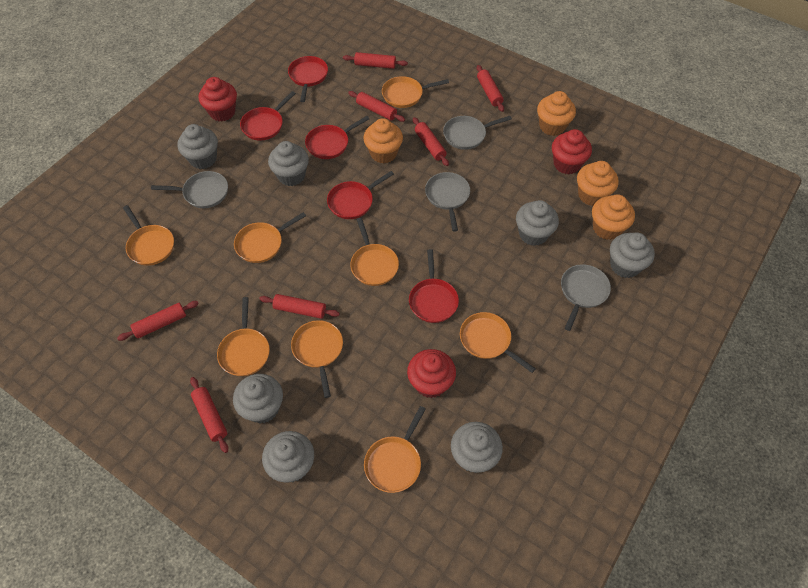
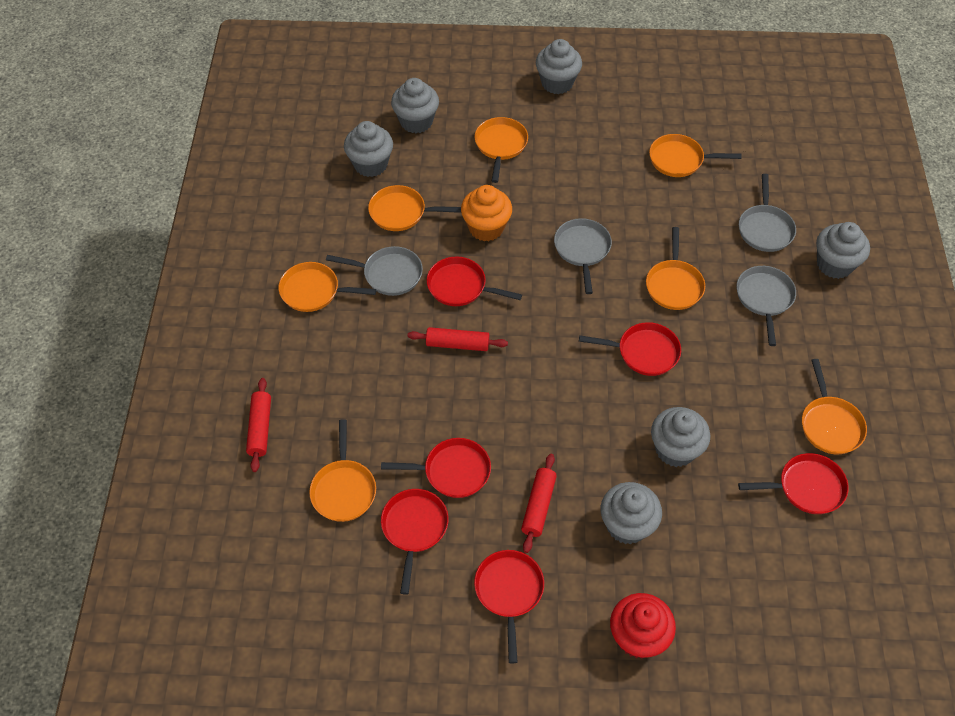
grey cupcake: 7 -> 6
orange cupcake: 4 -> 1
orange pan: 8 -> 7
red cupcake: 3 -> 1
red pan: 5 -> 6
red rolling pin: 7 -> 3

